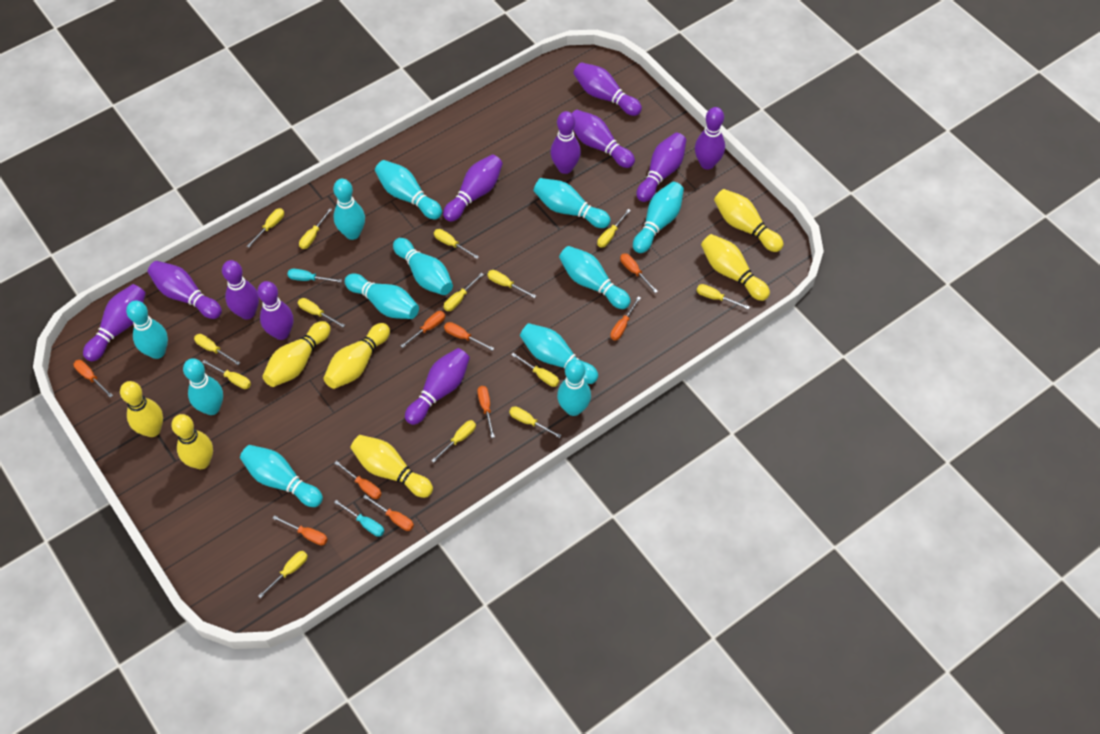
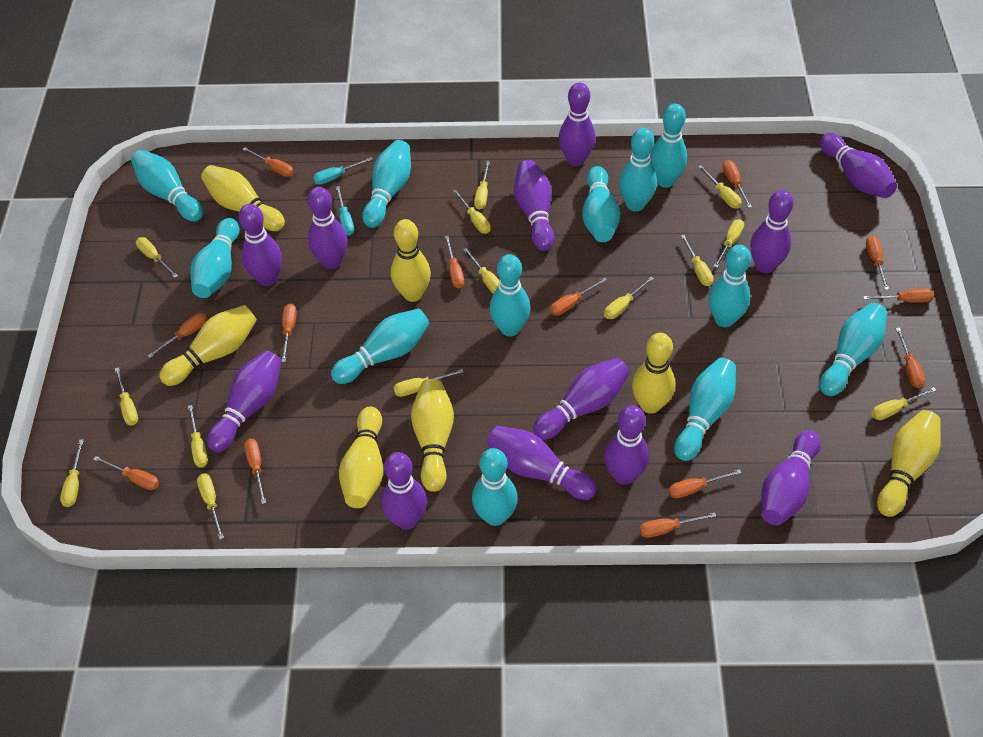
orange screwdriver: 9 -> 13
purple bowling pin: 11 -> 12

